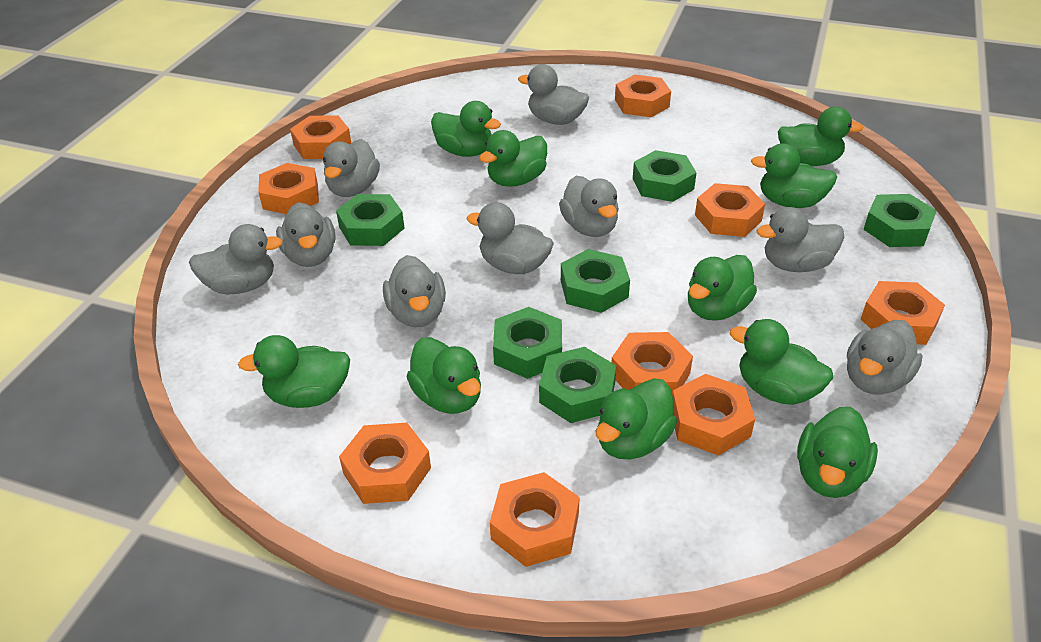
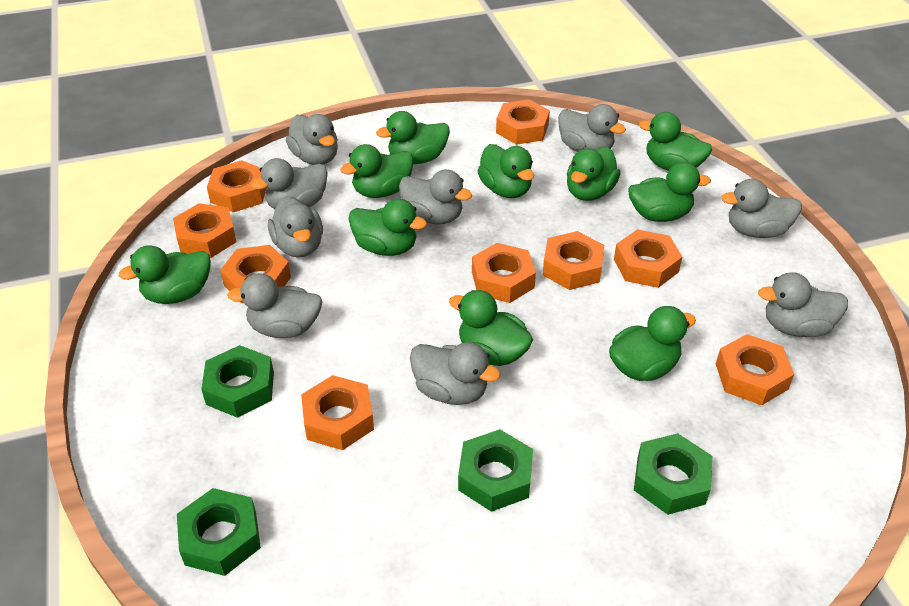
green nut: 6 -> 4

